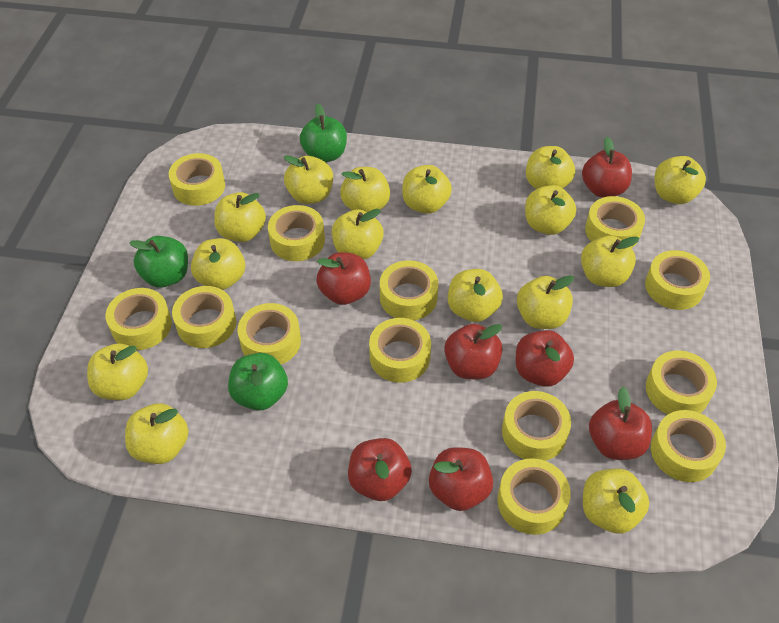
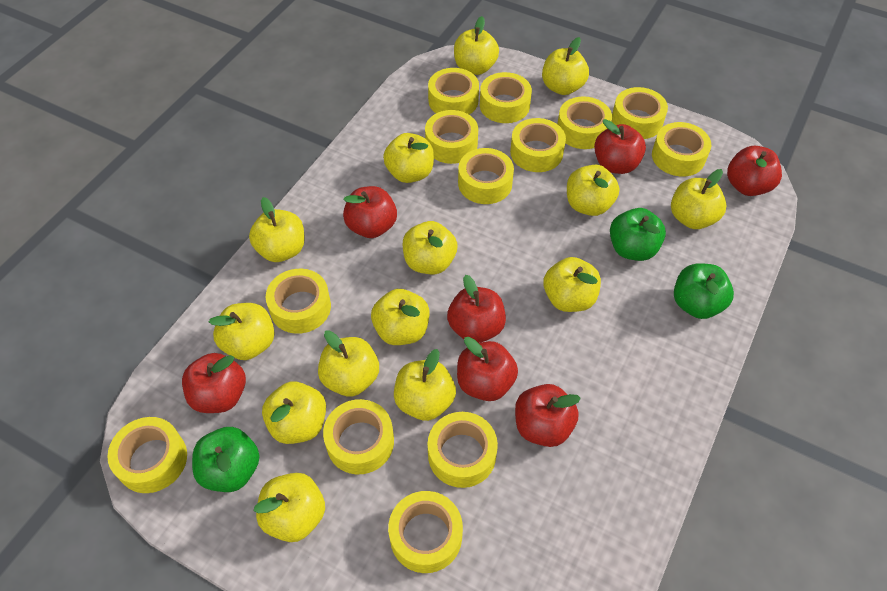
yellow apple: 15 -> 14

